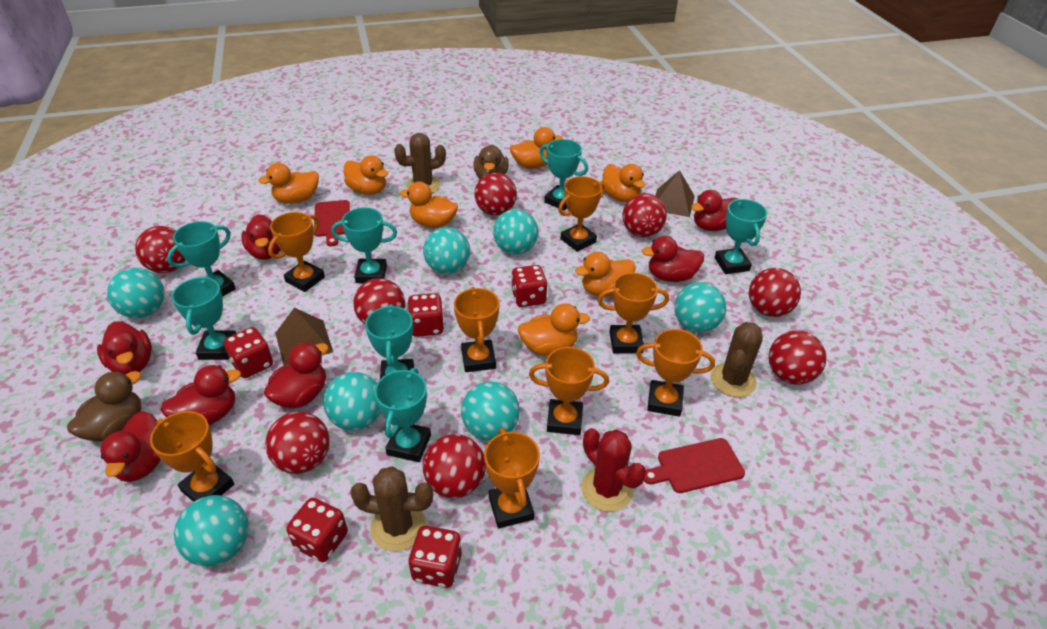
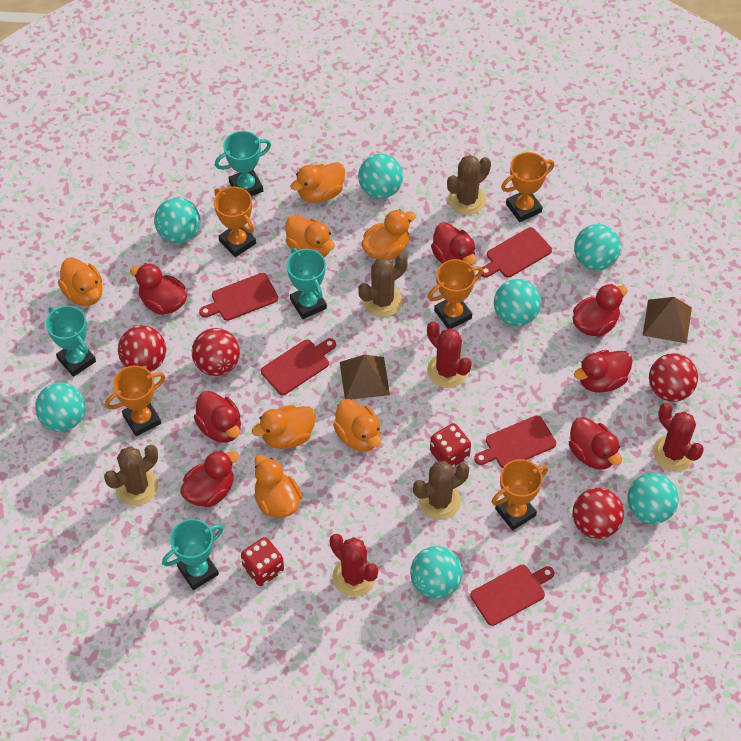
brown cactus: 3 -> 4
brown duck: 2 -> 0
orange trophy: 8 -> 5
red ball: 8 -> 4
red cactus: 1 -> 3
red cutting board: 2 -> 5
red dice: 5 -> 2
turquoise trophy: 7 -> 4

